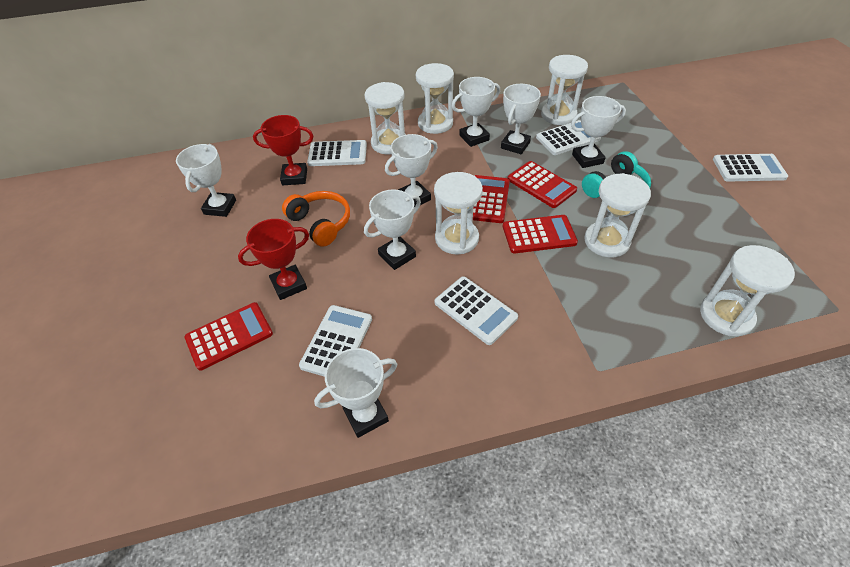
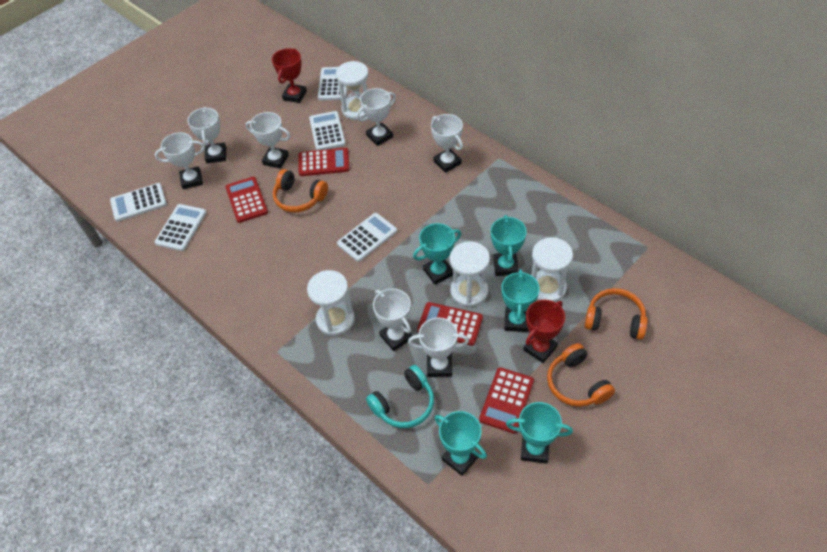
orange headphones: 1 -> 3
turquoise trophy: 0 -> 5
white hourglass: 6 -> 4

